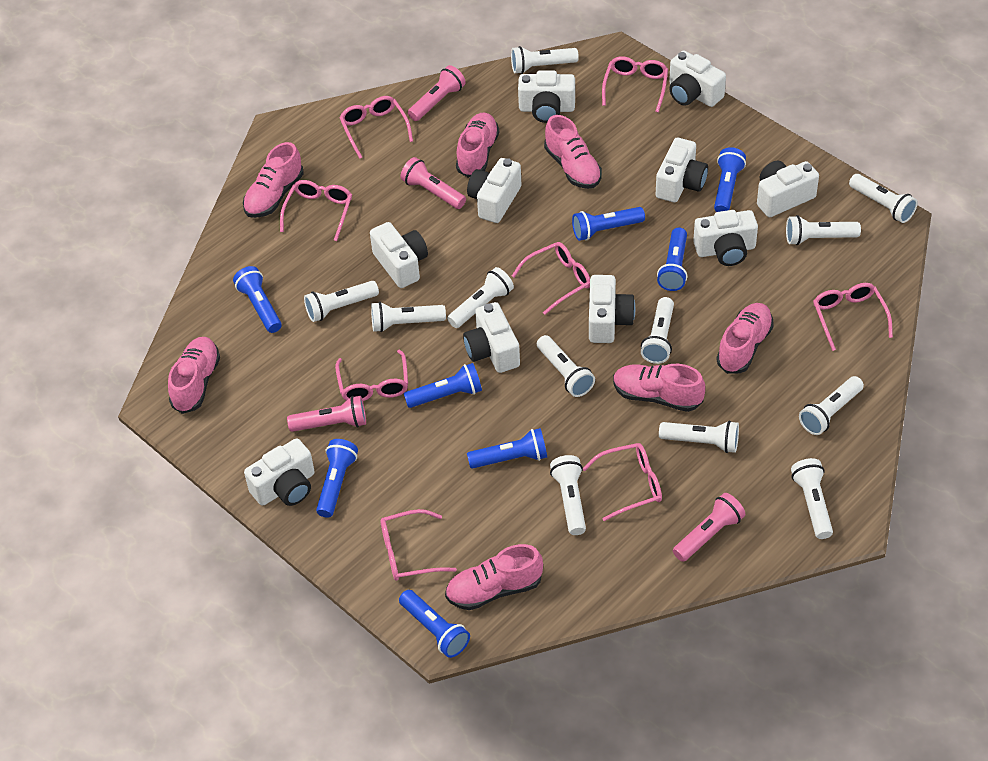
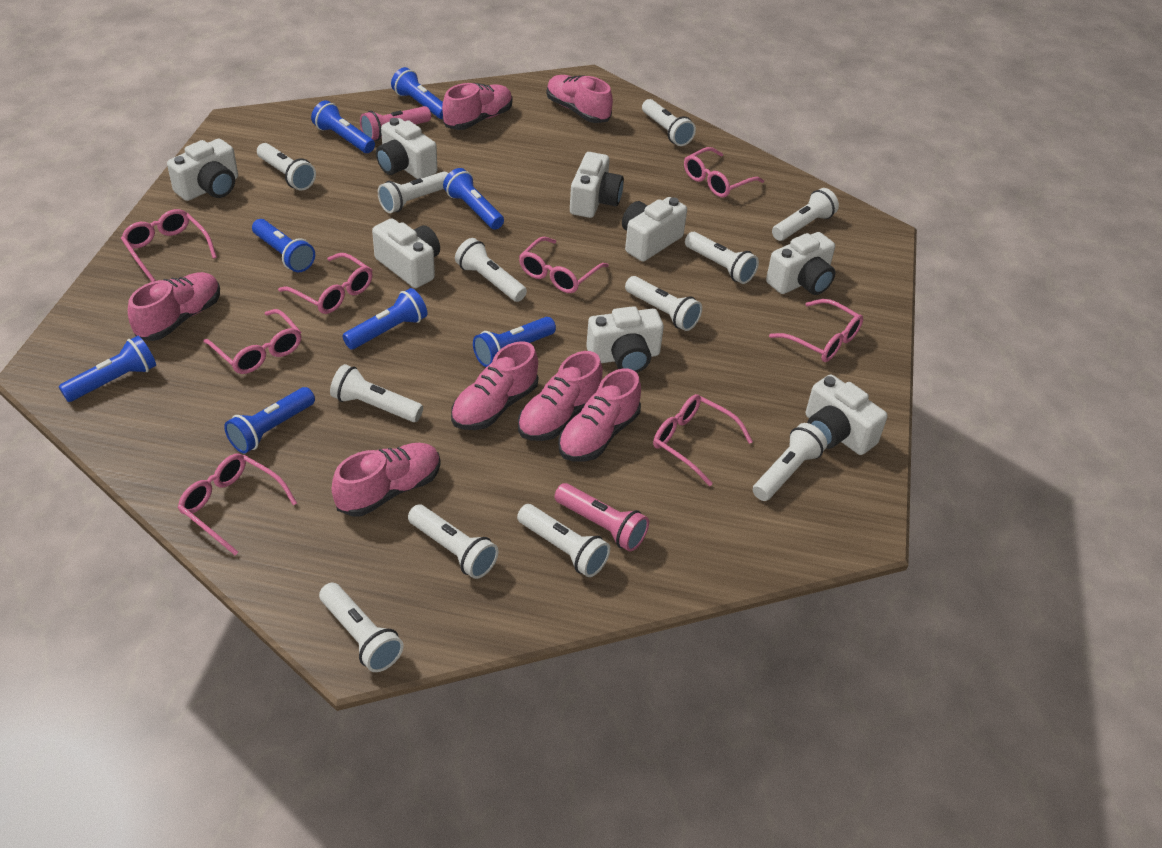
pink flashlight: 4 -> 2
white camera: 10 -> 8

